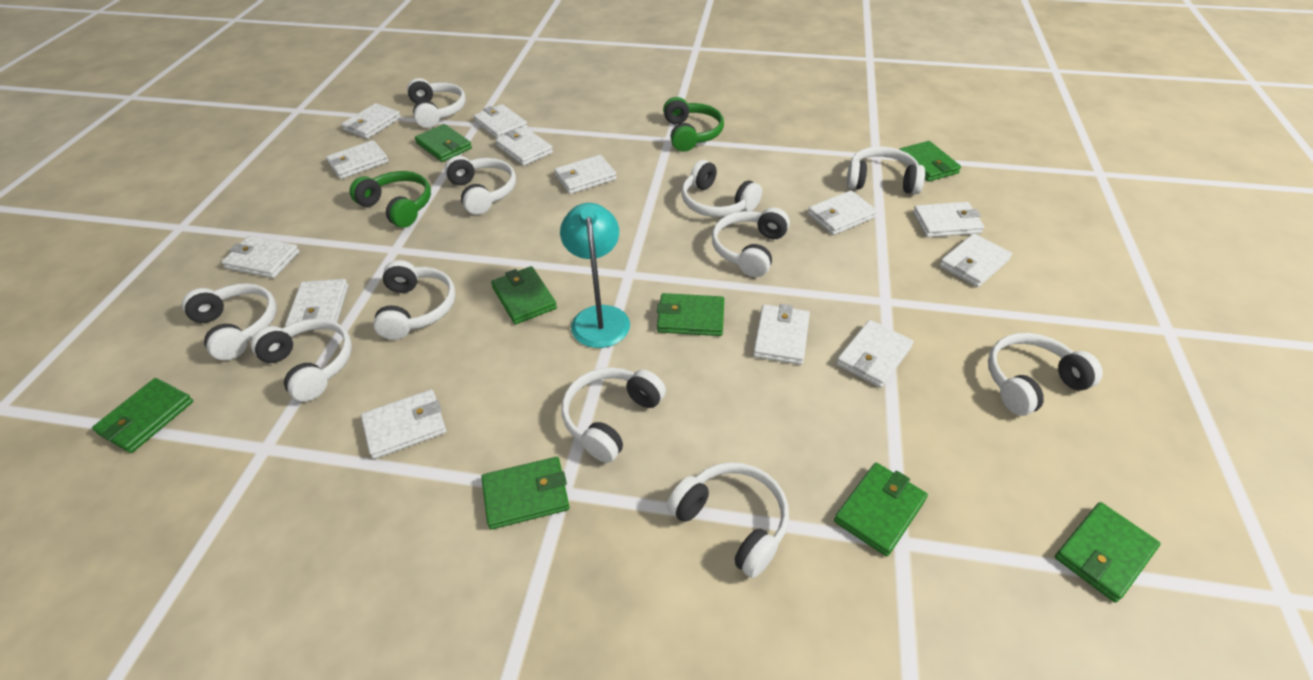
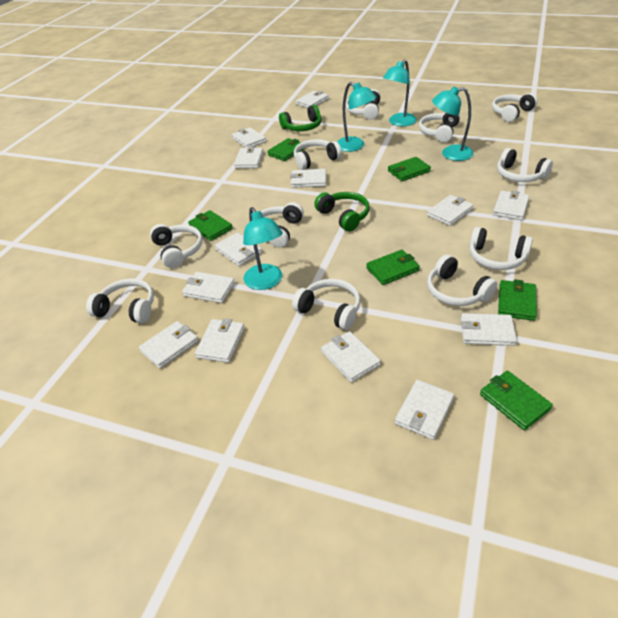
green wallet: 8 -> 6
turquoise lamp: 1 -> 4

